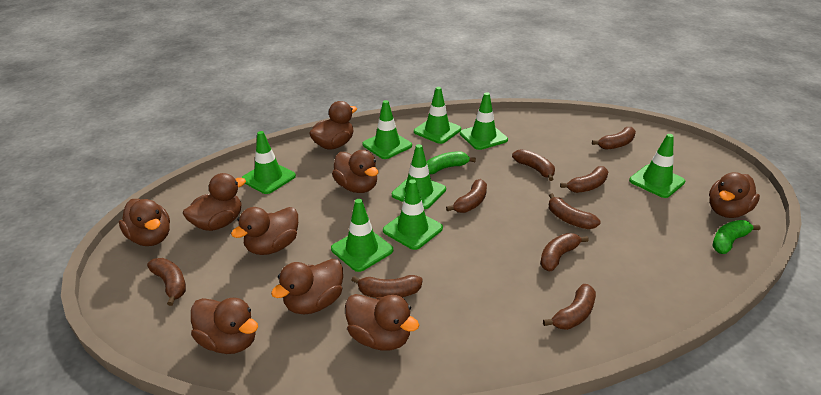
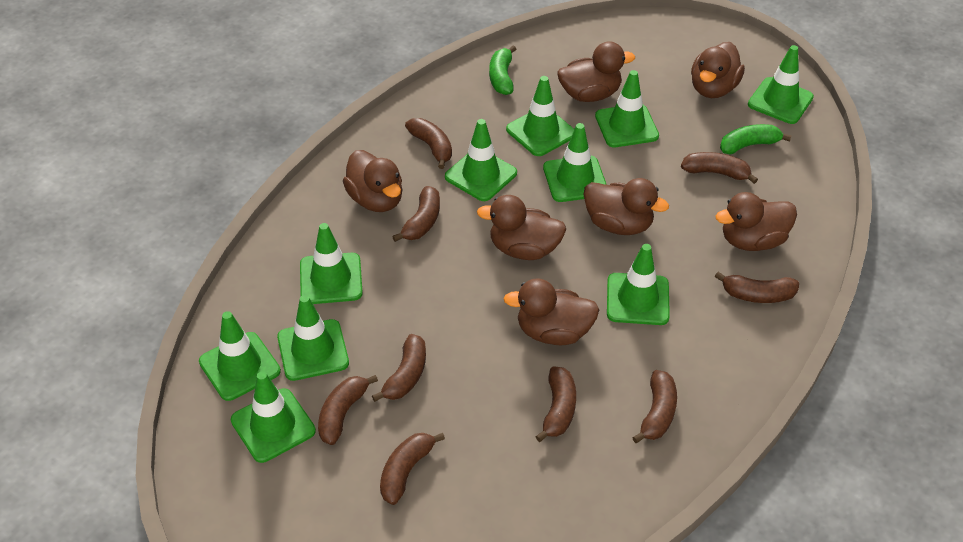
brown duck: 9 -> 7
green traffic cone: 8 -> 10

